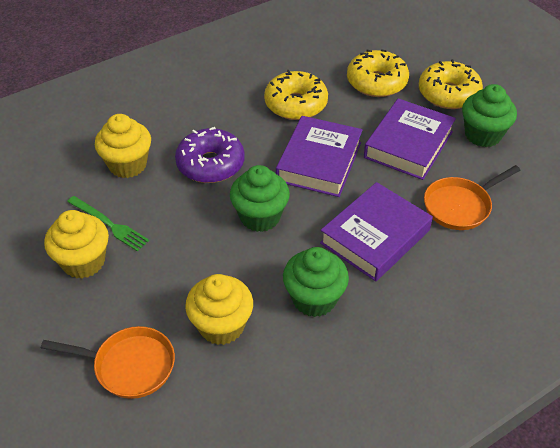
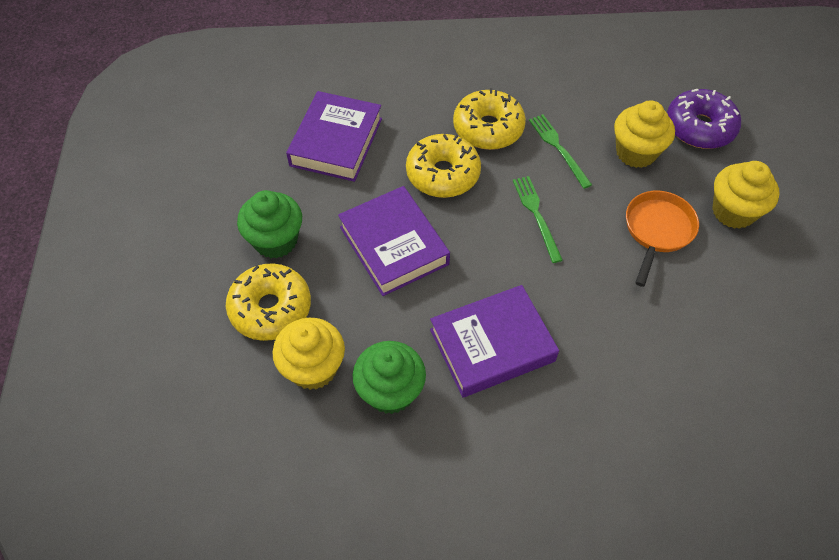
green cupcake: 3 -> 2
green fork: 1 -> 2
orange pan: 2 -> 1

